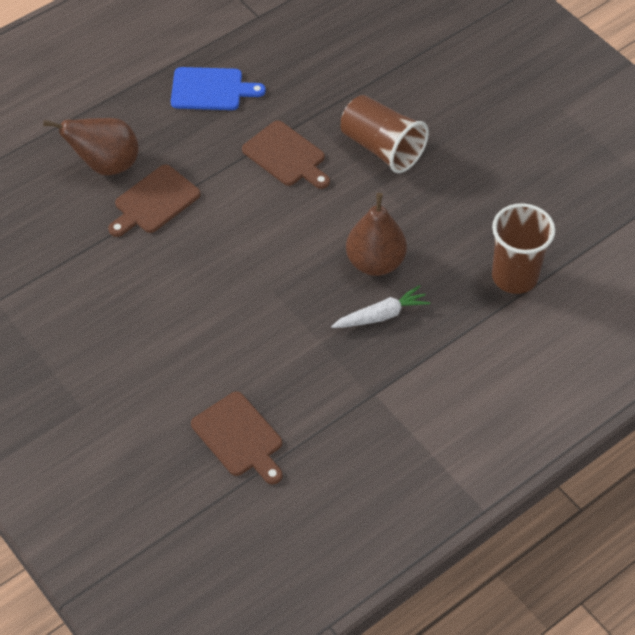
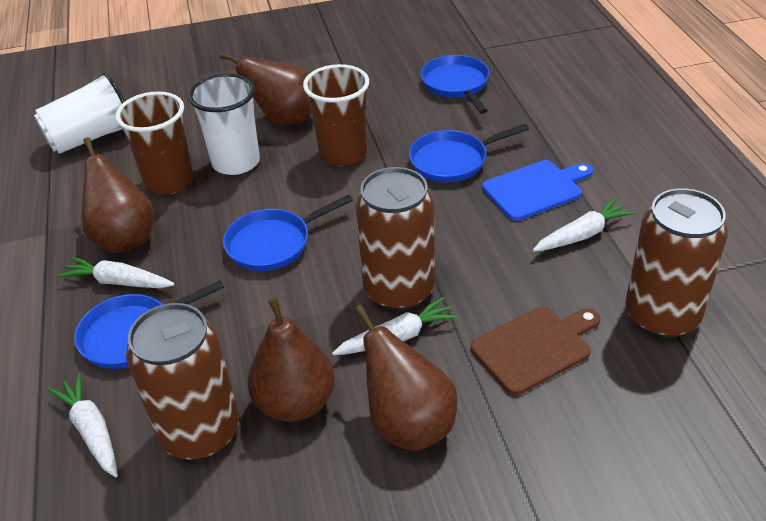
blue pan: 0 -> 4
brown can: 0 -> 3
brown cutting board: 3 -> 1
brown pear: 2 -> 4
white carrot: 1 -> 4
white cup: 0 -> 2

